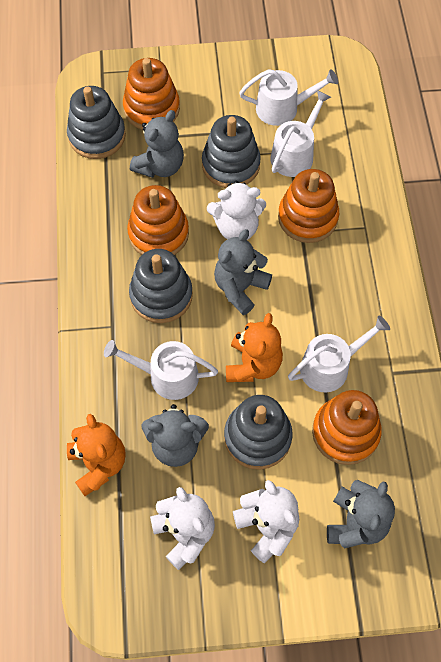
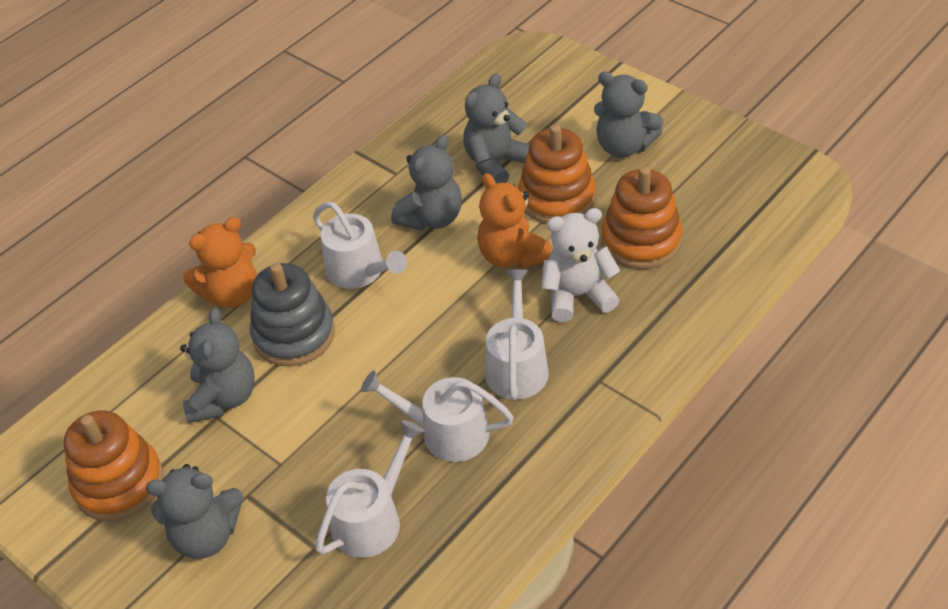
grey stacking toy: 4 -> 1
grey teddy bear: 4 -> 5
orange stacking toy: 4 -> 3
white teddy bear: 3 -> 1

